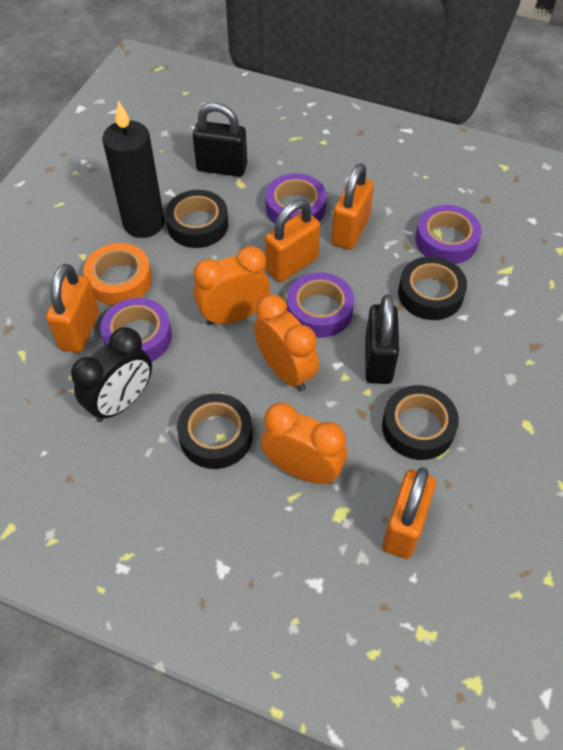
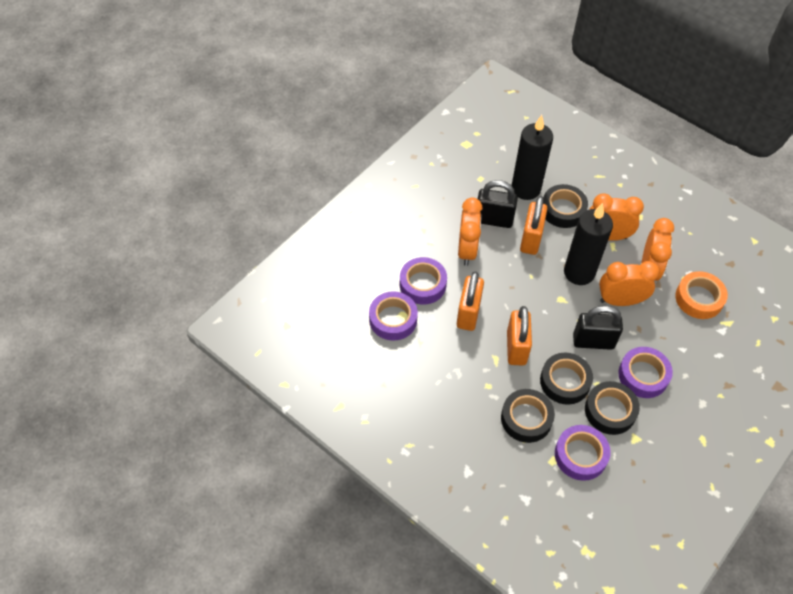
black candle: 1 -> 2
black clock: 1 -> 0
orange clock: 3 -> 4
orange padlock: 4 -> 3

